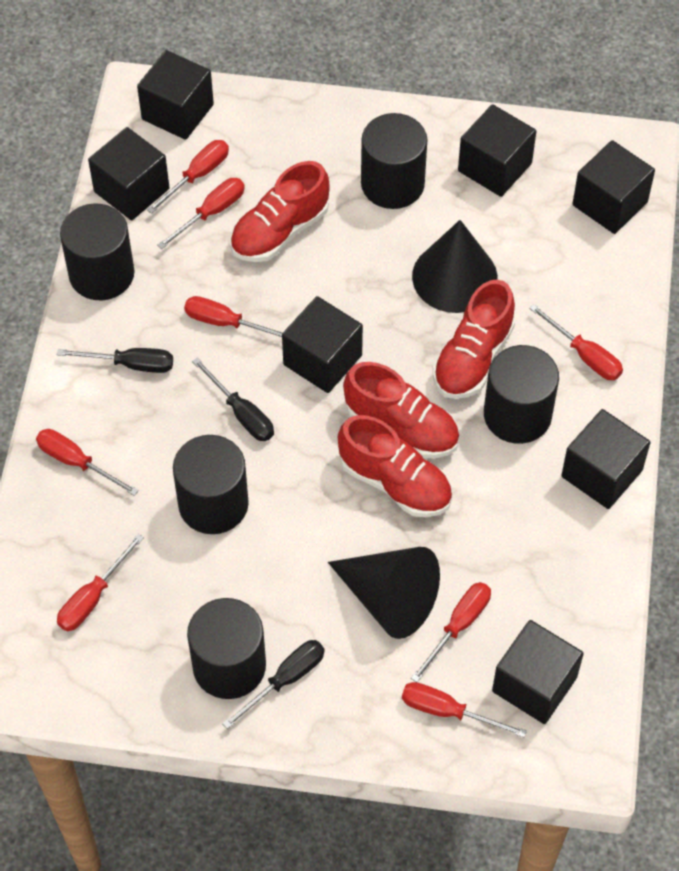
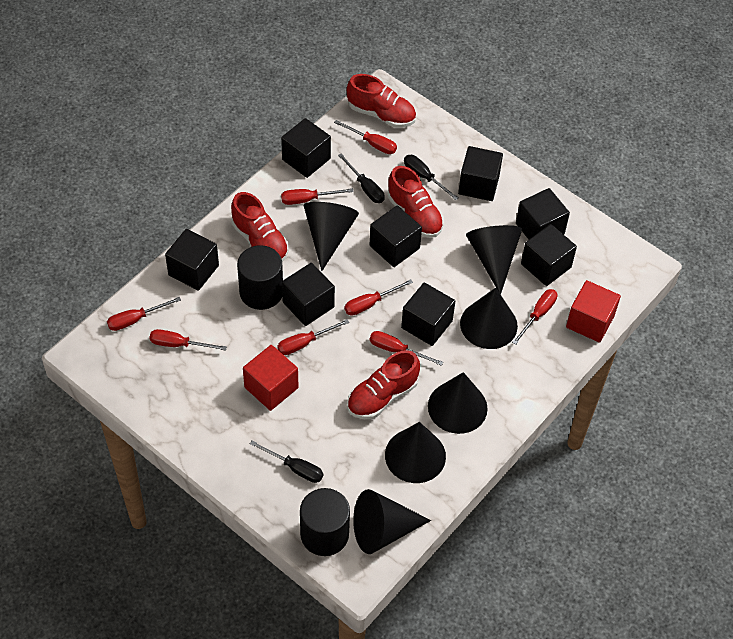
black cone: 2 -> 6
black cube: 7 -> 8
black cylinder: 5 -> 2
red cube: 0 -> 2

